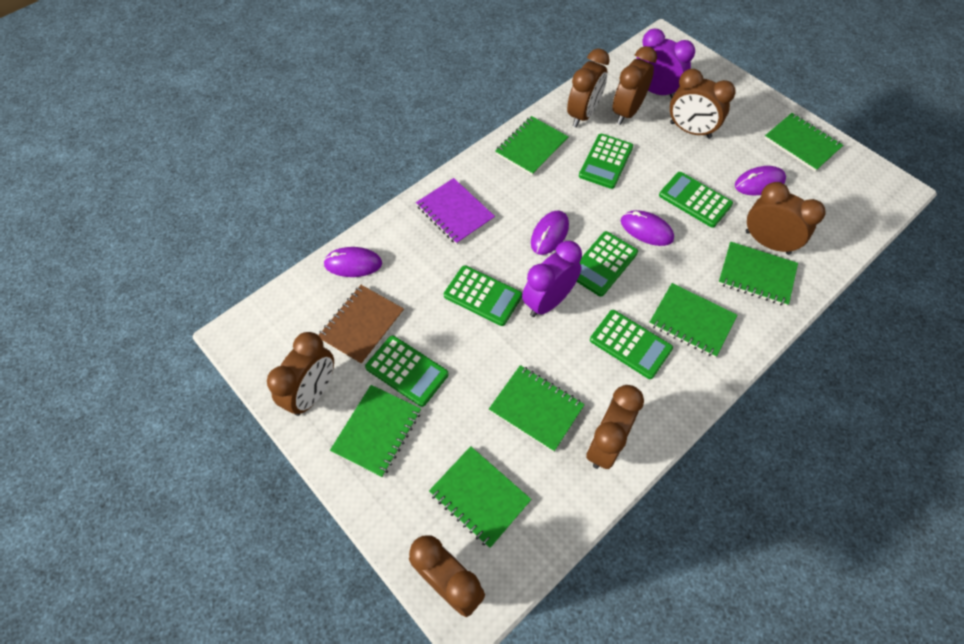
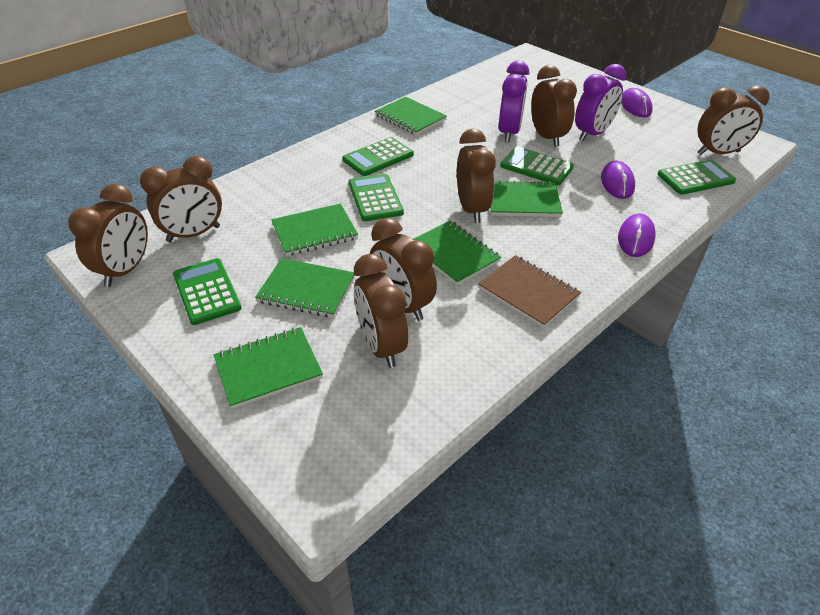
green calculator: 6 -> 5
green notebook: 7 -> 6
purple mouse: 4 -> 3
purple notebook: 1 -> 0

